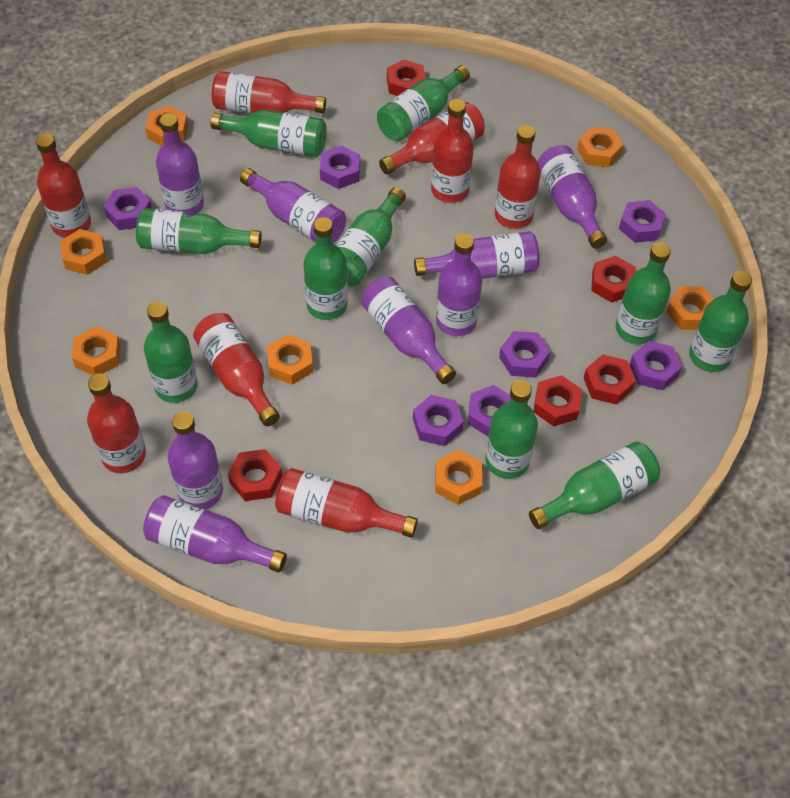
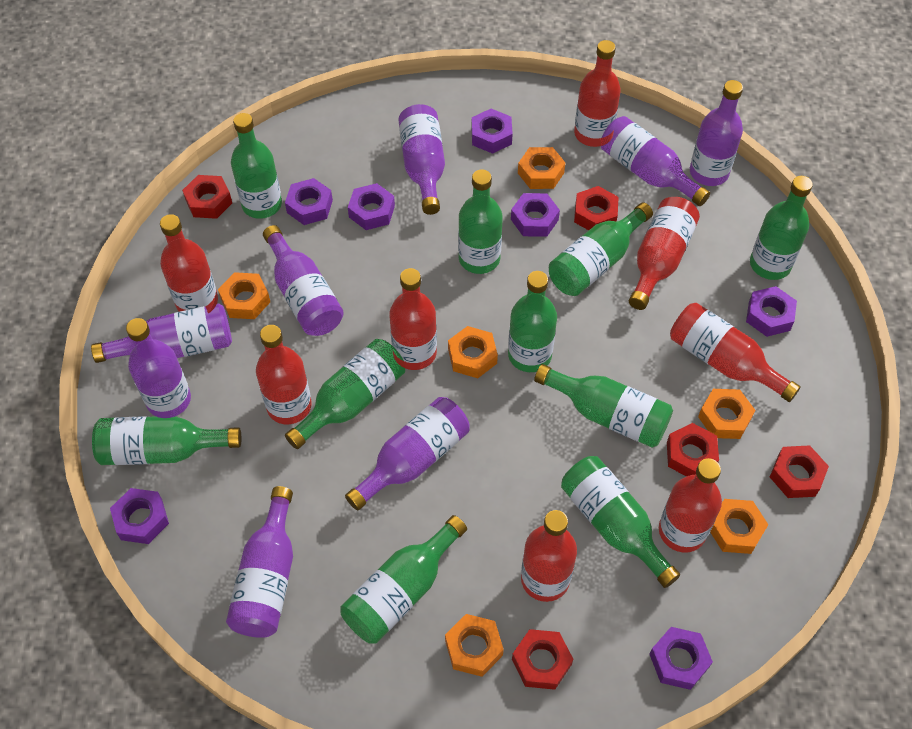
orange nut: 7 -> 6

